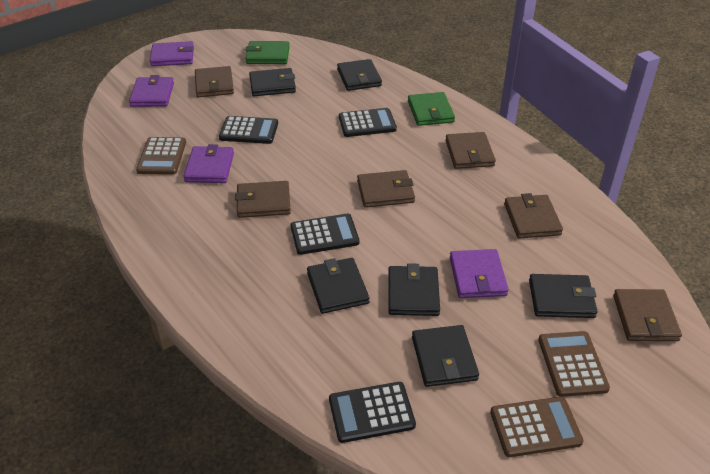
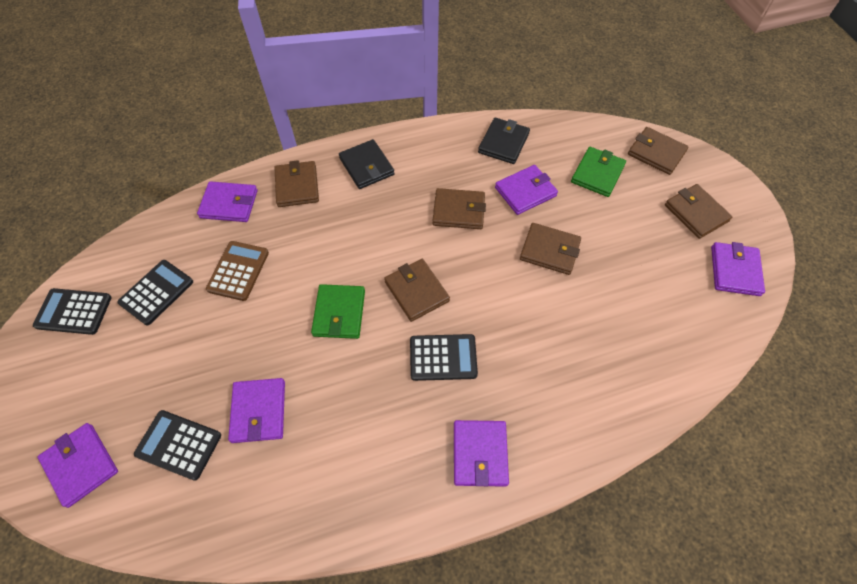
black wallet: 6 -> 2
brown calculator: 3 -> 1
purple wallet: 4 -> 6

